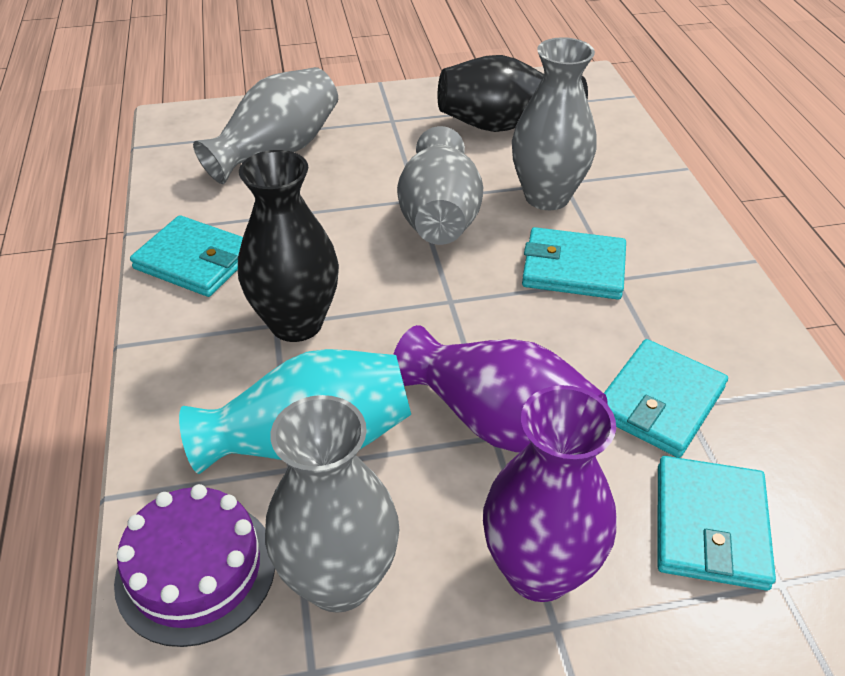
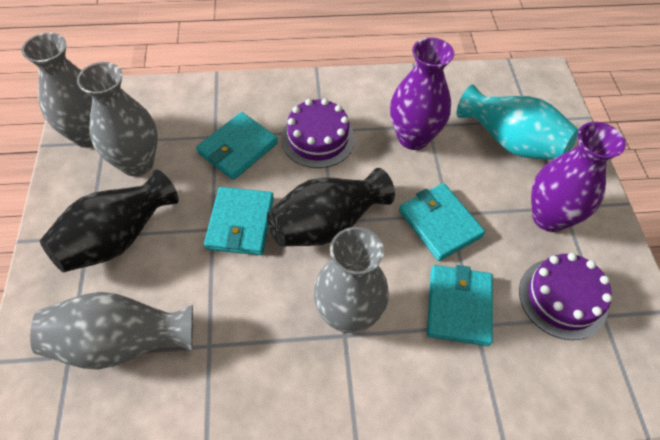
purple cake: 1 -> 2

